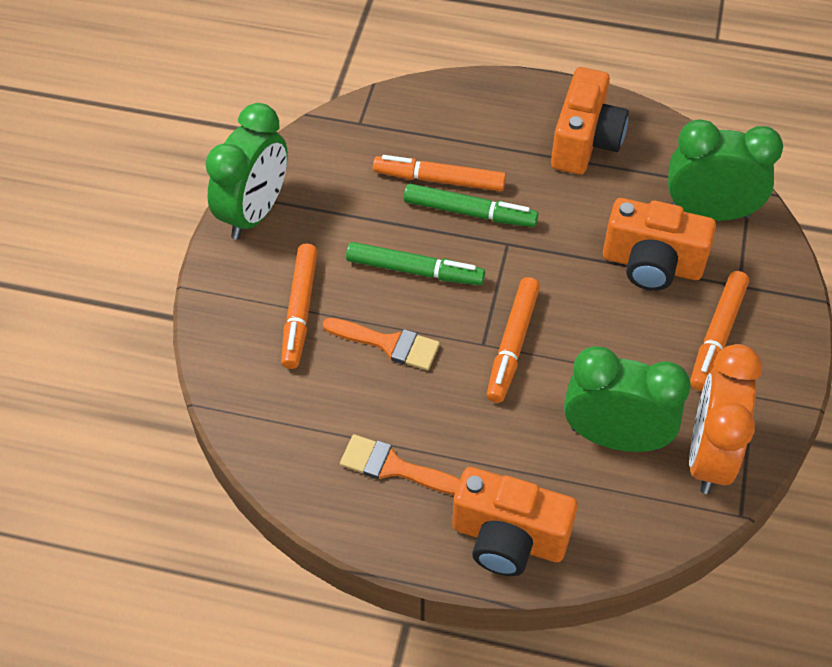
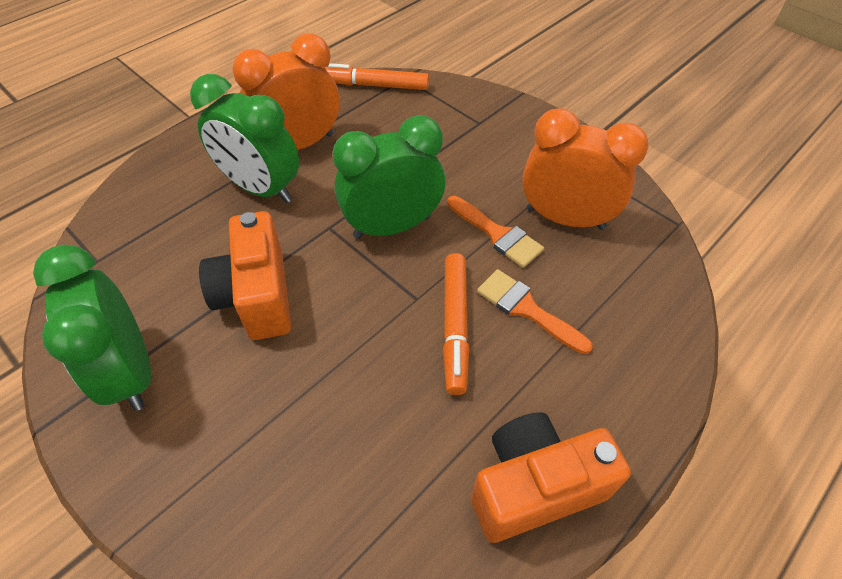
green marker: 2 -> 0
orange camera: 3 -> 2
orange clock: 1 -> 2
orange marker: 4 -> 2

